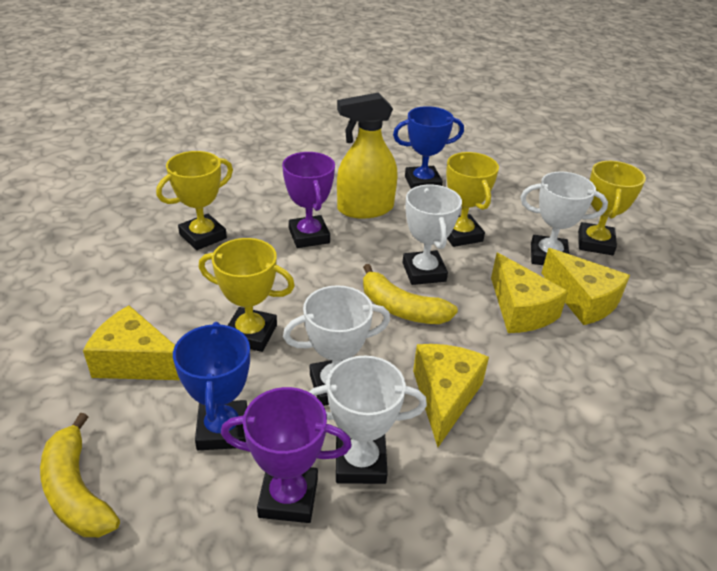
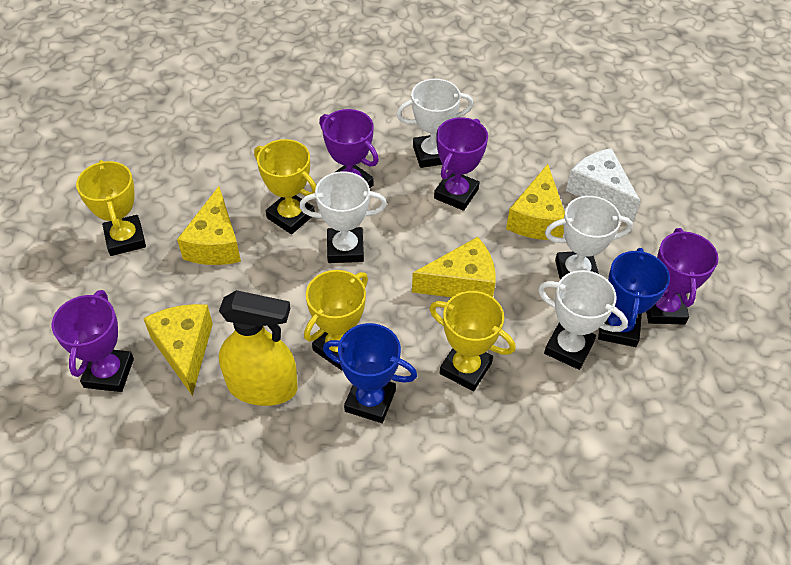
purple trophy: 2 -> 4
white cheese: 0 -> 1
yellow banana: 2 -> 0

